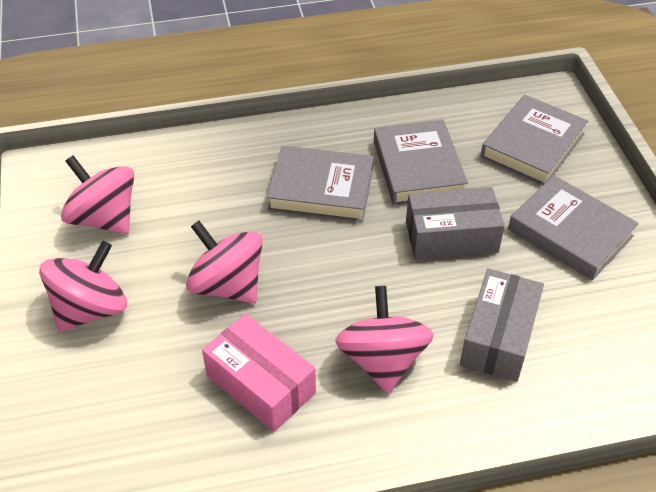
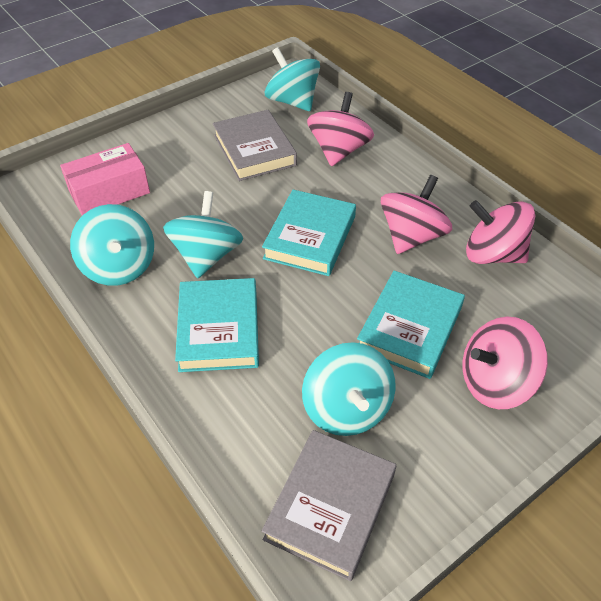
grey book: 4 -> 2
grey box: 2 -> 0
turquoise book: 0 -> 3
turquoise spinning top: 0 -> 4

